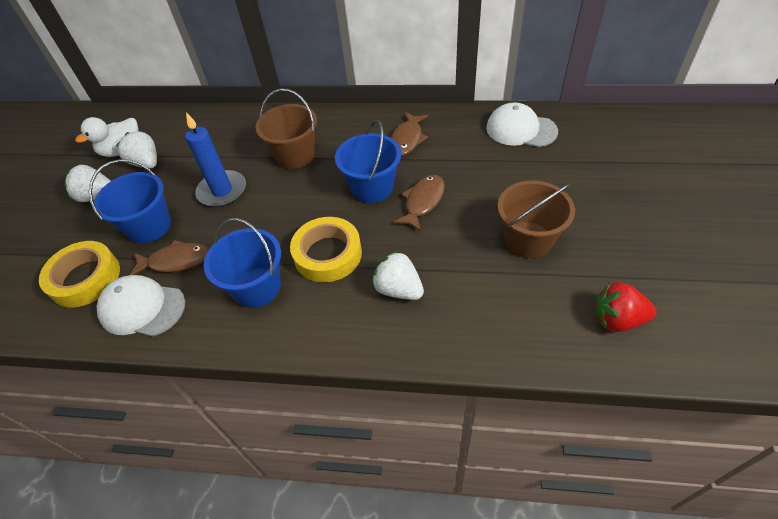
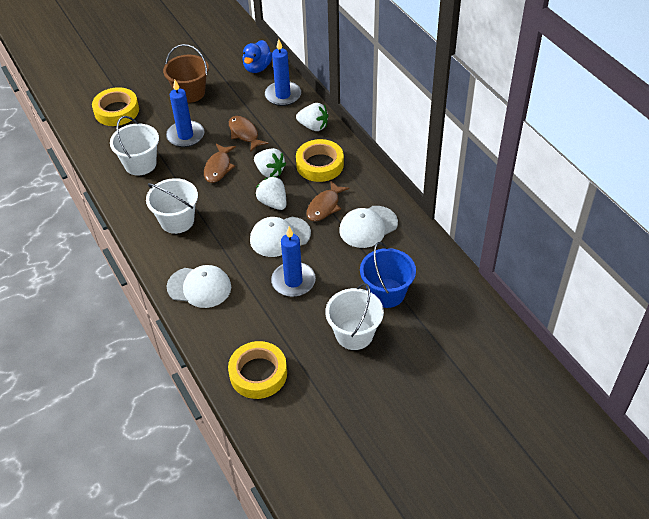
blue bucket: 3 -> 1
blue candle: 1 -> 3
blue duck: 0 -> 1
brown bucket: 2 -> 1
red strawberry: 1 -> 0
white bucket: 0 -> 3
white cap: 2 -> 3
white duck: 1 -> 0
yellow tape: 2 -> 3

